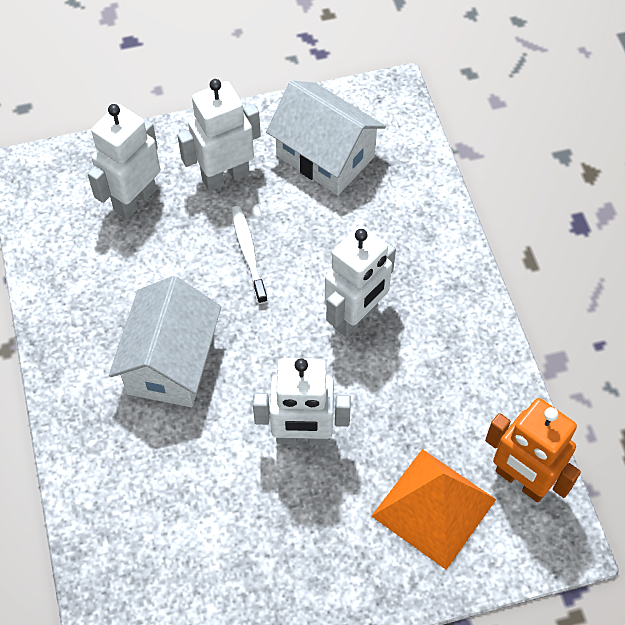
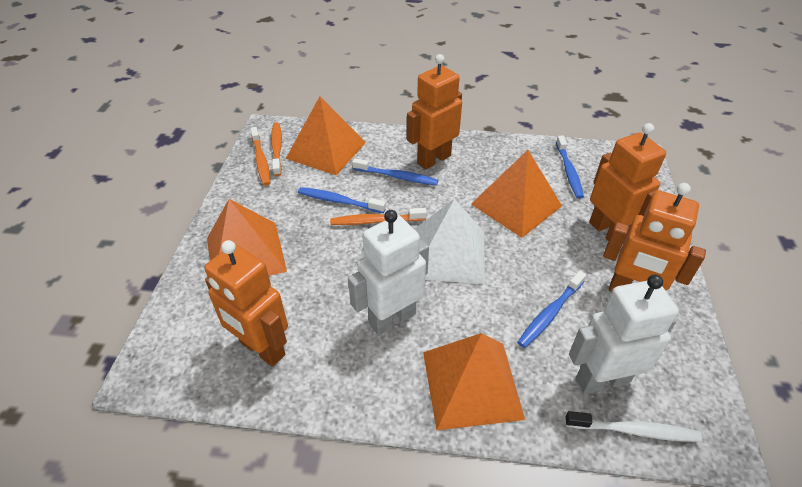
blue toothbrush: 0 -> 4
orange pyramid: 1 -> 4
orange robot: 1 -> 4
orange toothbrush: 0 -> 3
white house: 2 -> 0
white pyramid: 0 -> 1
white robot: 4 -> 2

